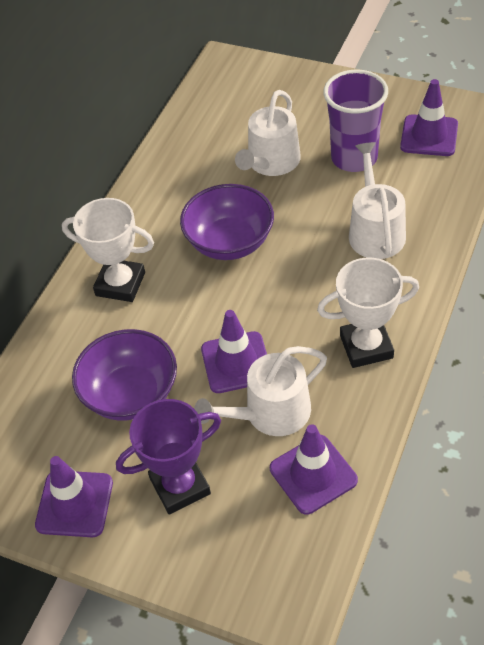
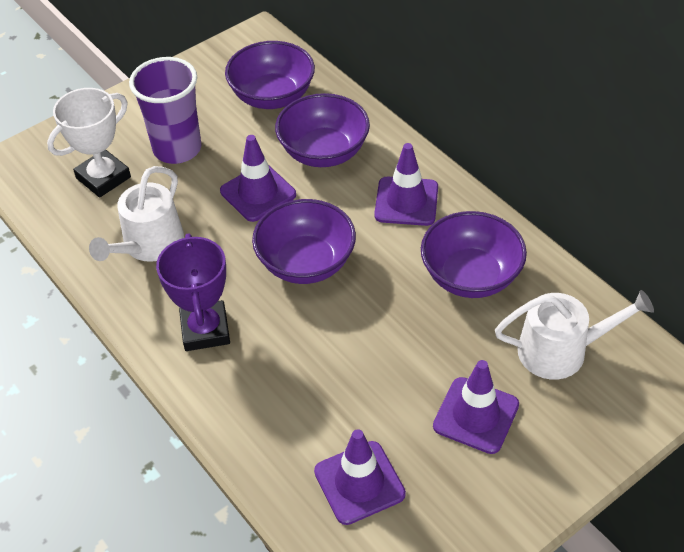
purple bowl: 2 -> 4
white trophy: 2 -> 1
white watering can: 3 -> 2

